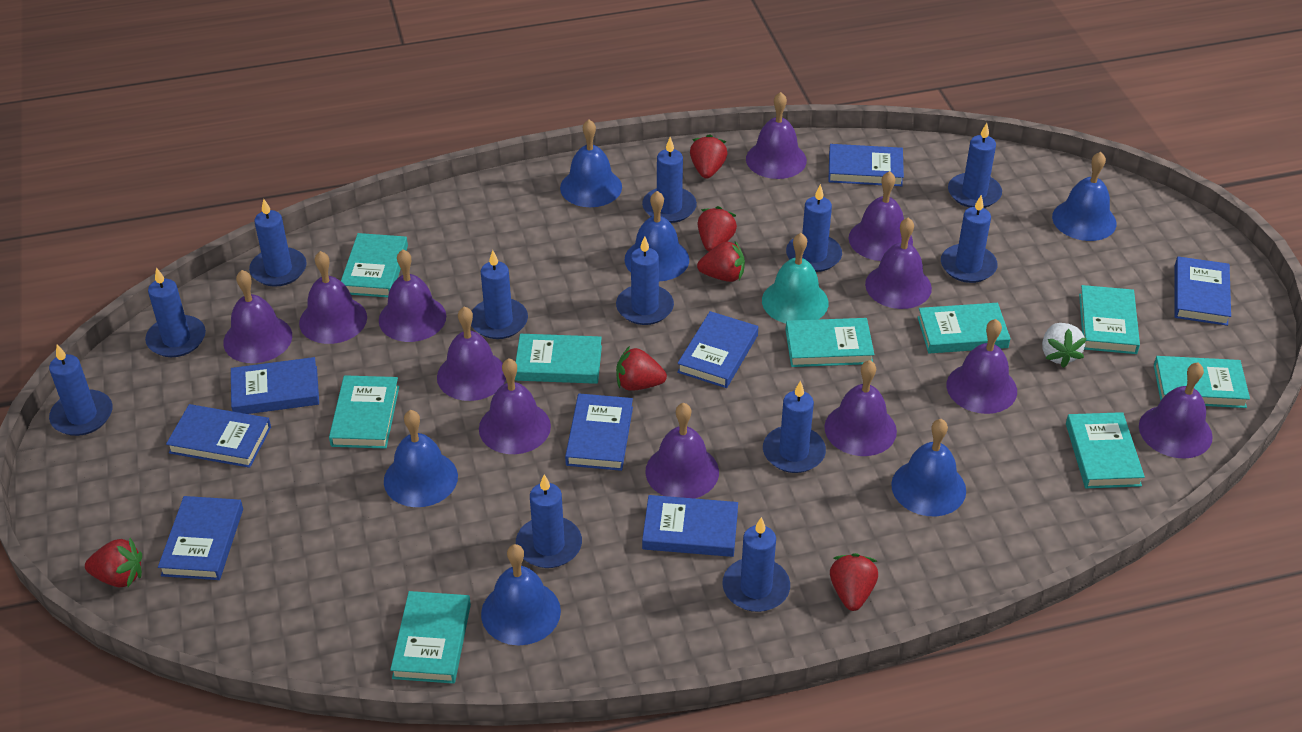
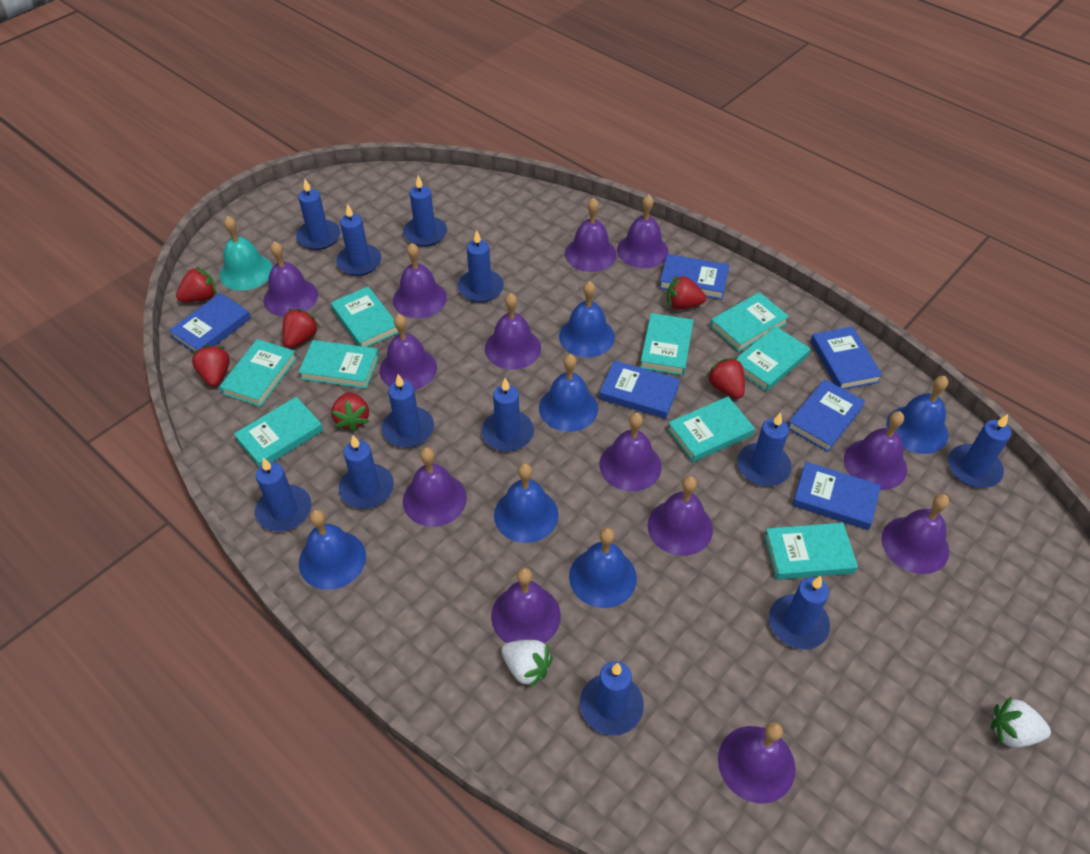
blue book: 8 -> 6
purple bell: 12 -> 13
white strawberry: 1 -> 2

